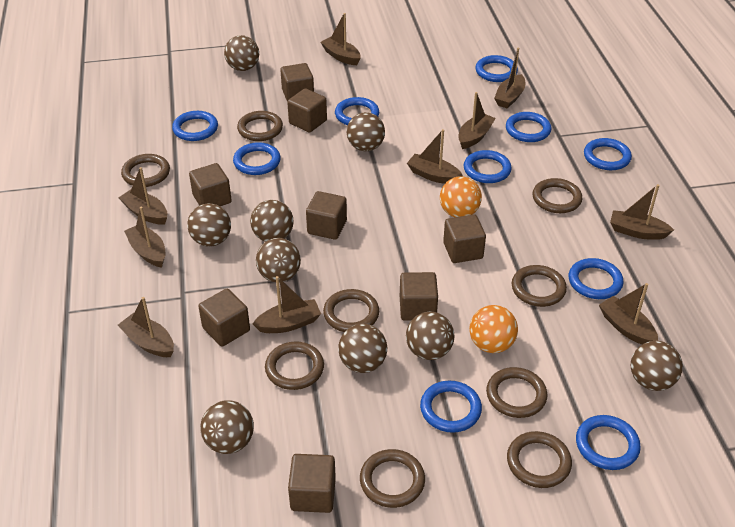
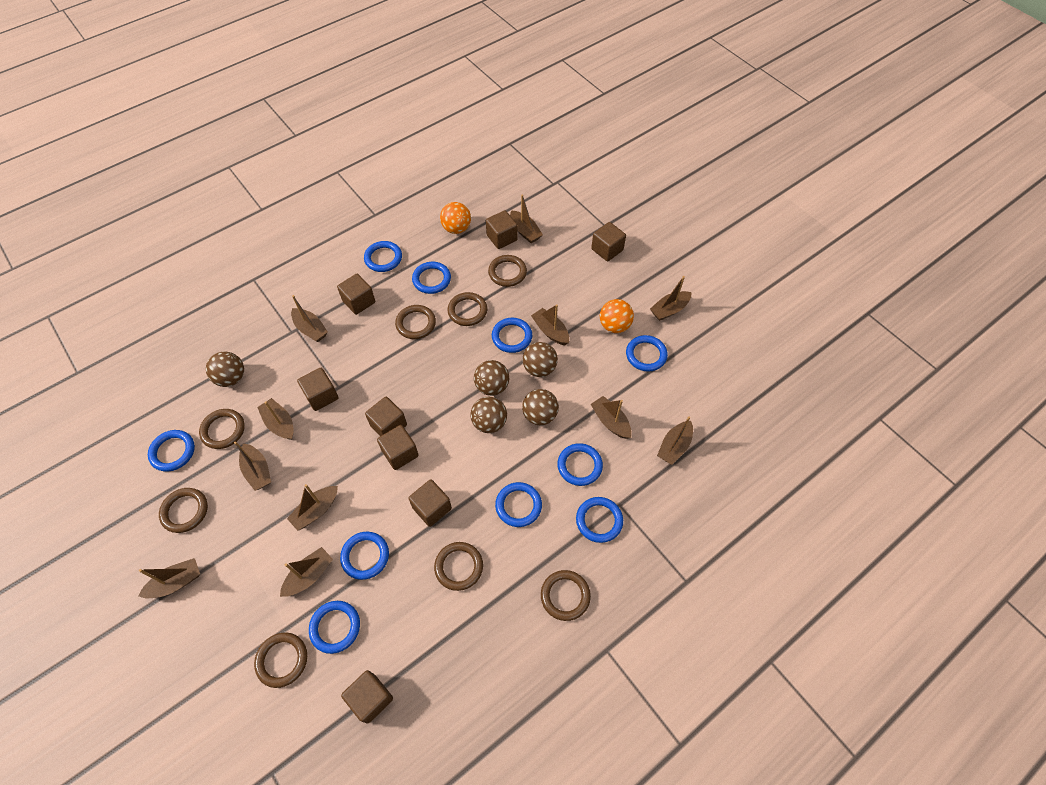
brown ball: 9 -> 5
brown boat: 10 -> 11
brown ring: 9 -> 8

